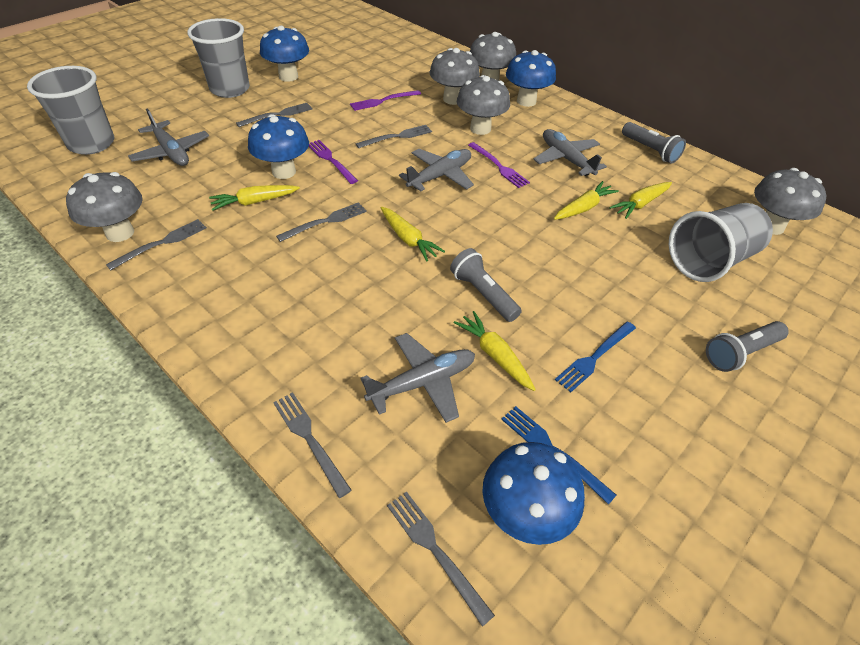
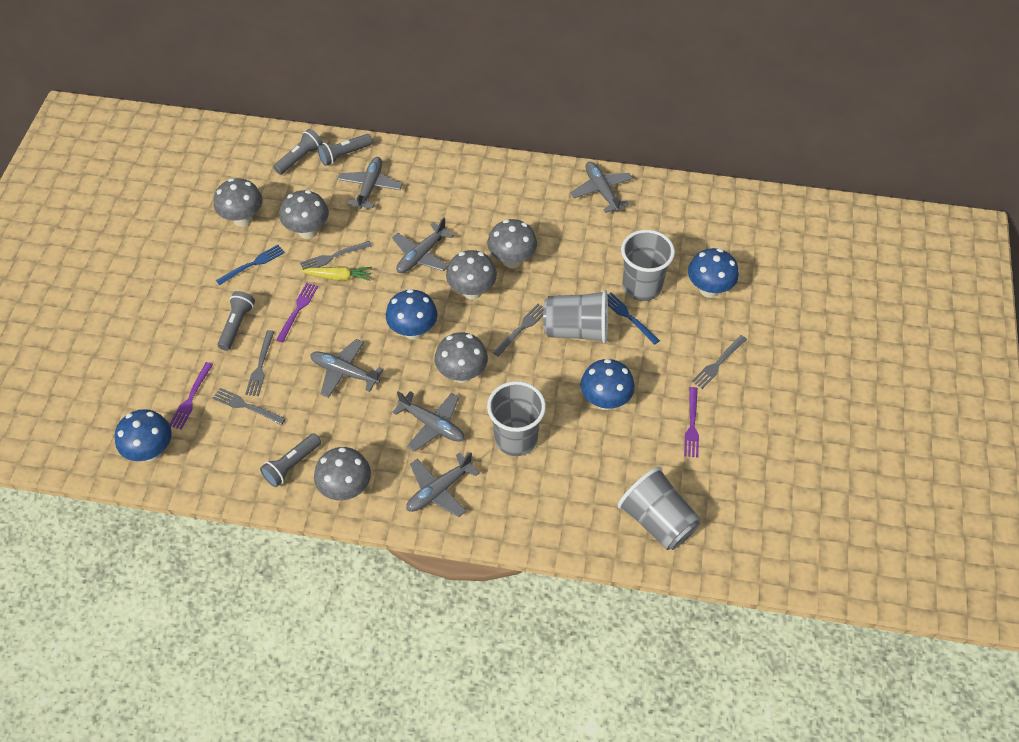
grey cup: 3 -> 4
grey flashlight: 3 -> 4
grey fork: 6 -> 5
grey mushroom: 5 -> 6
grey plane: 4 -> 6
yellow carrot: 5 -> 1

